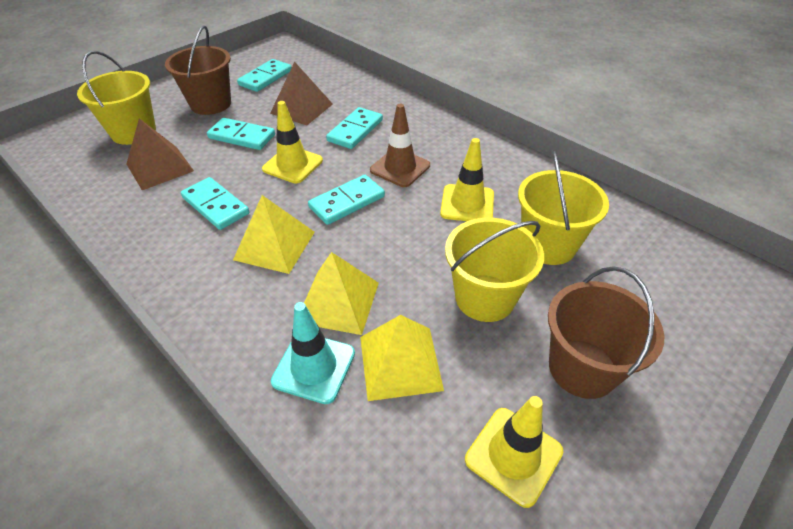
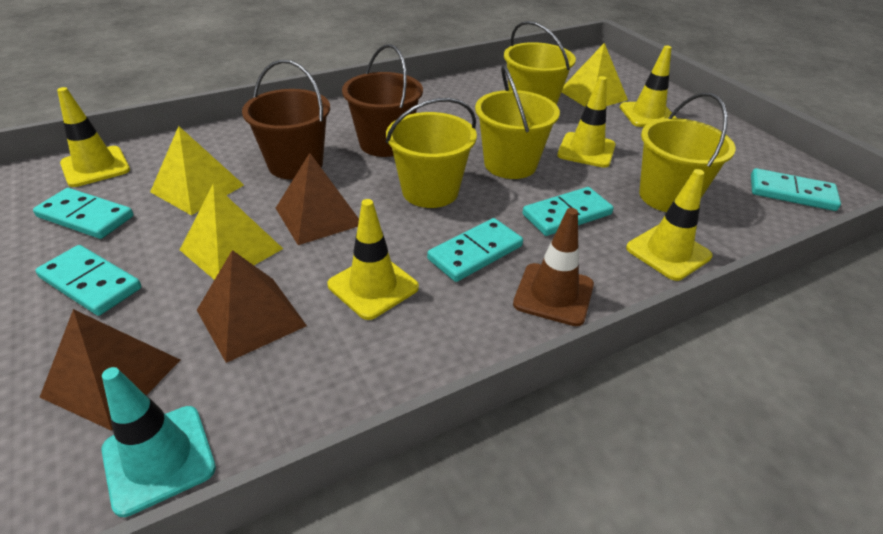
brown pyramid: 2 -> 3
yellow bucket: 3 -> 4
yellow traffic cone: 3 -> 5

